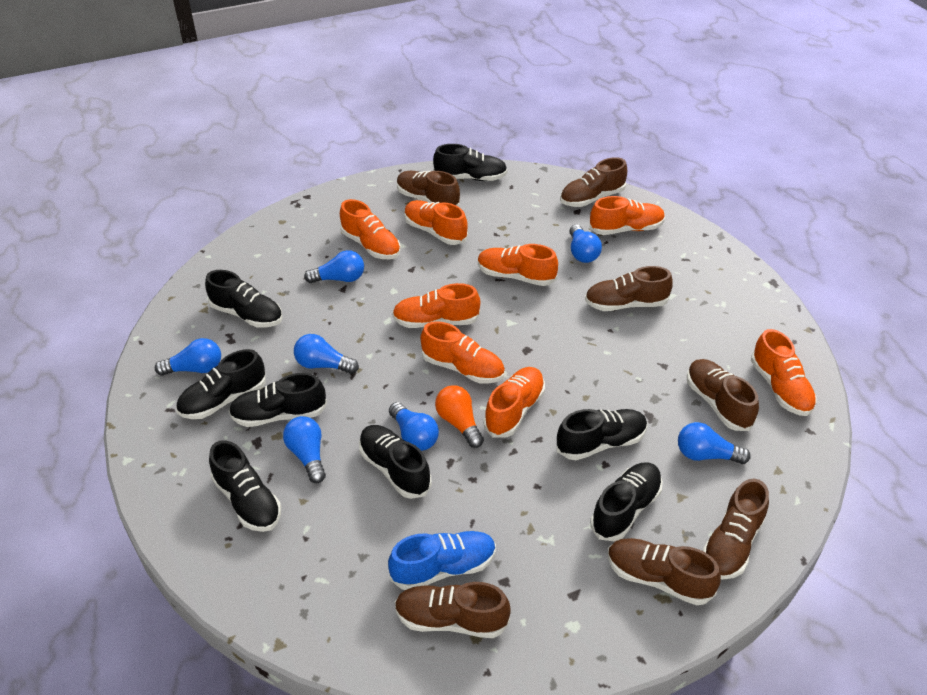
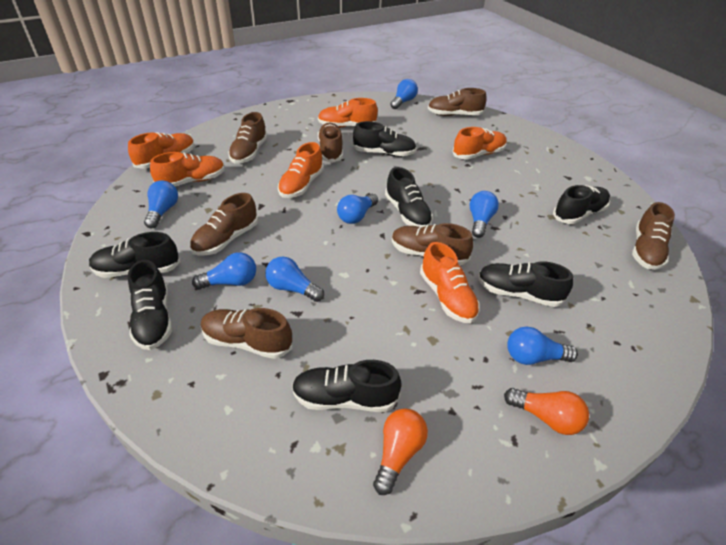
black shoe: 8 -> 7
blue shoe: 1 -> 0
orange light bulb: 1 -> 2
orange shoe: 8 -> 6

